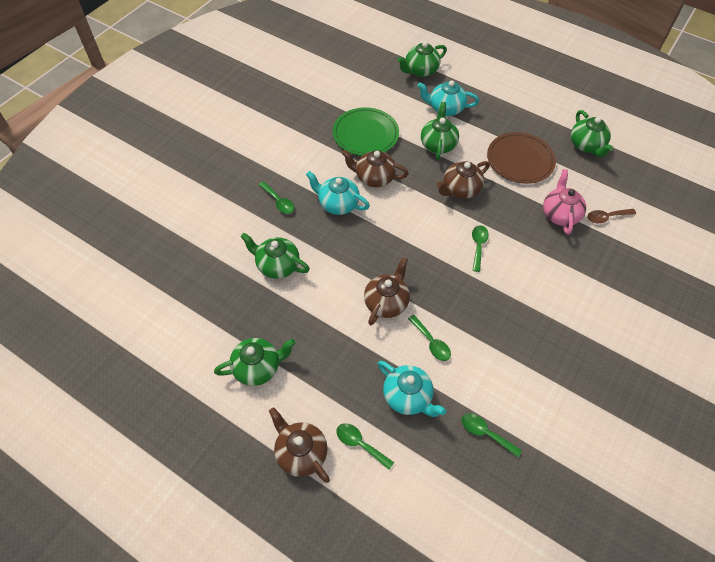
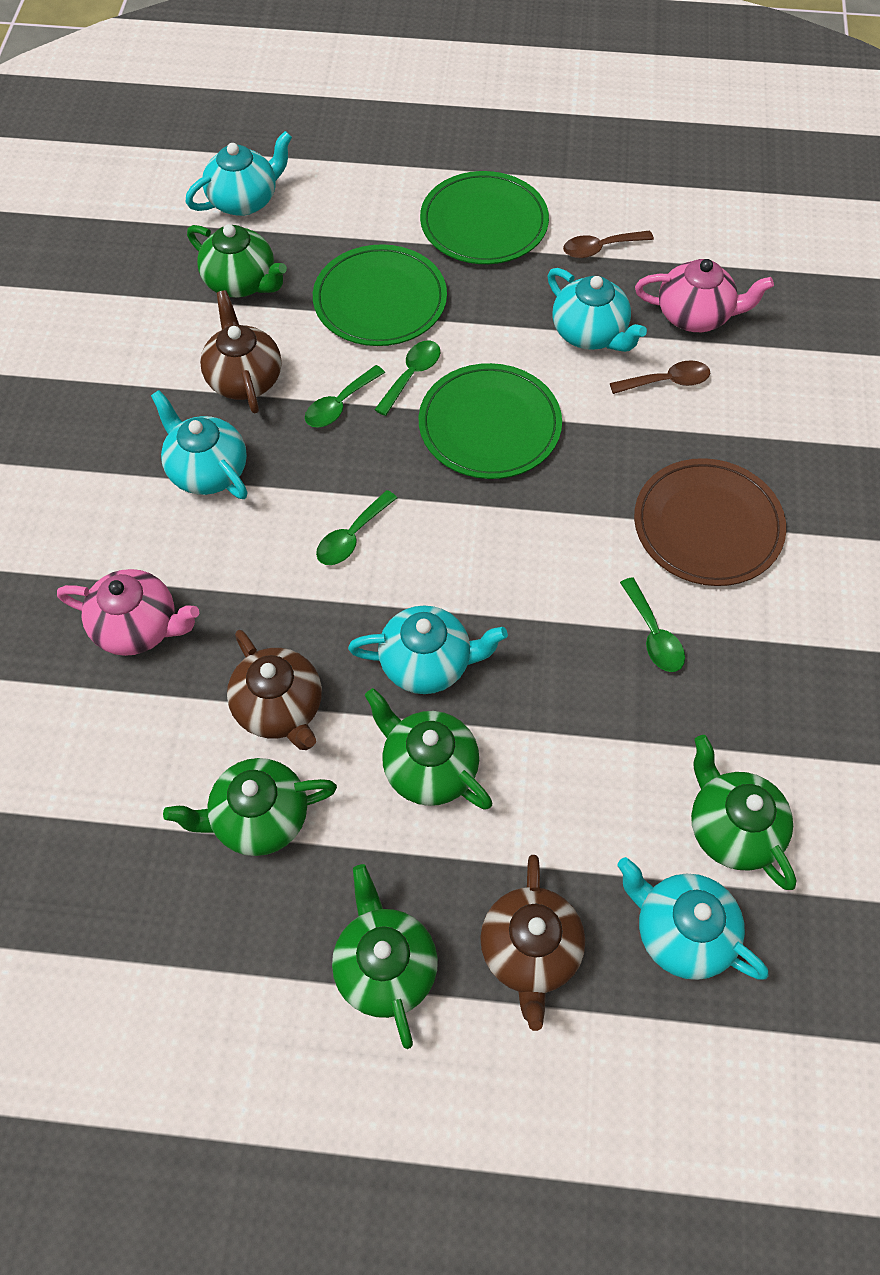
brown spoon: 1 -> 2
brown teapot: 4 -> 3
green plate: 1 -> 3
green spoon: 5 -> 4
pink teapot: 1 -> 2
turquoise teapot: 3 -> 5

